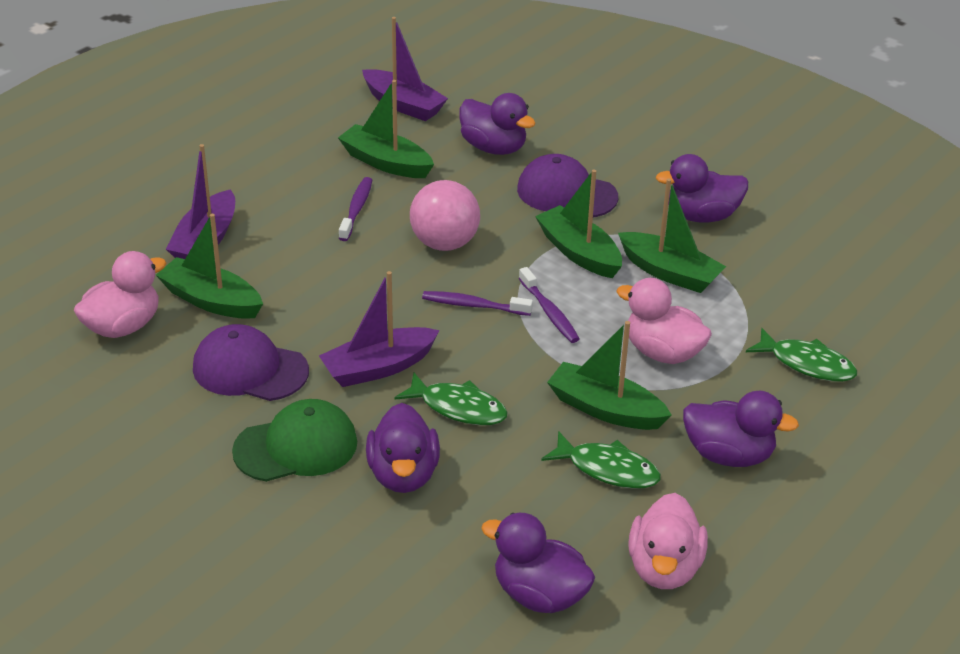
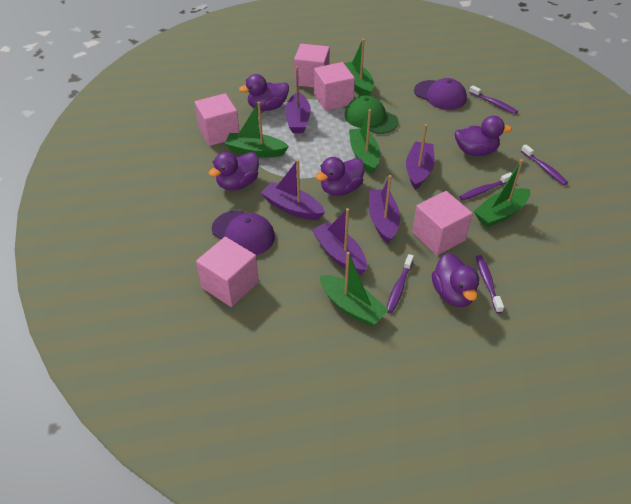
green fish: 3 -> 0
pink ball: 1 -> 0
pink cube: 0 -> 5
pink duck: 3 -> 0
purple boat: 3 -> 5
purple toothbrush: 3 -> 5

